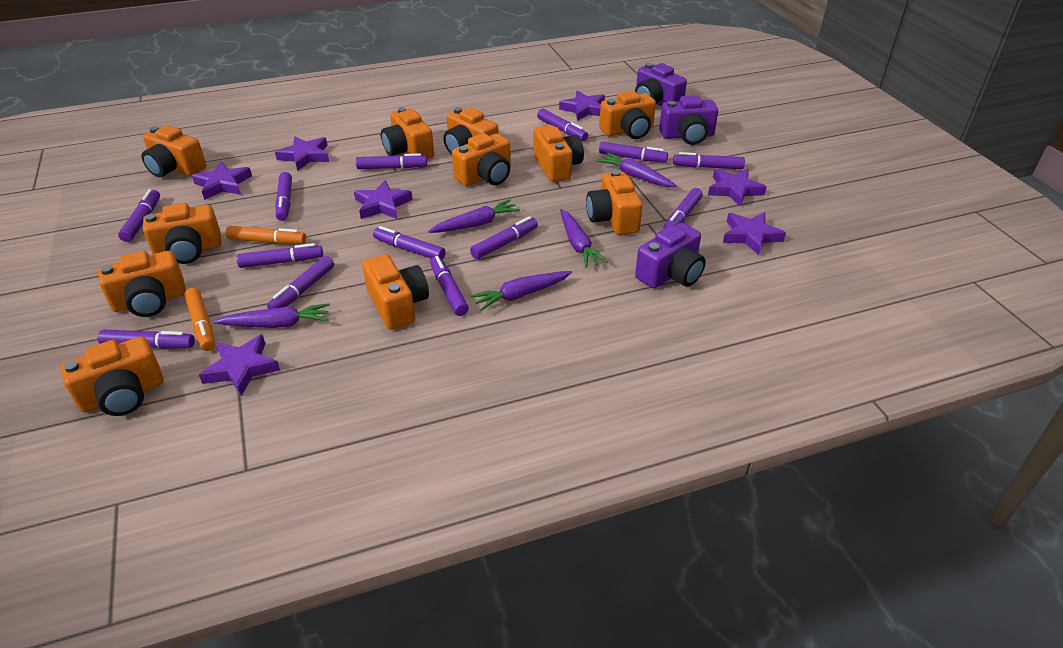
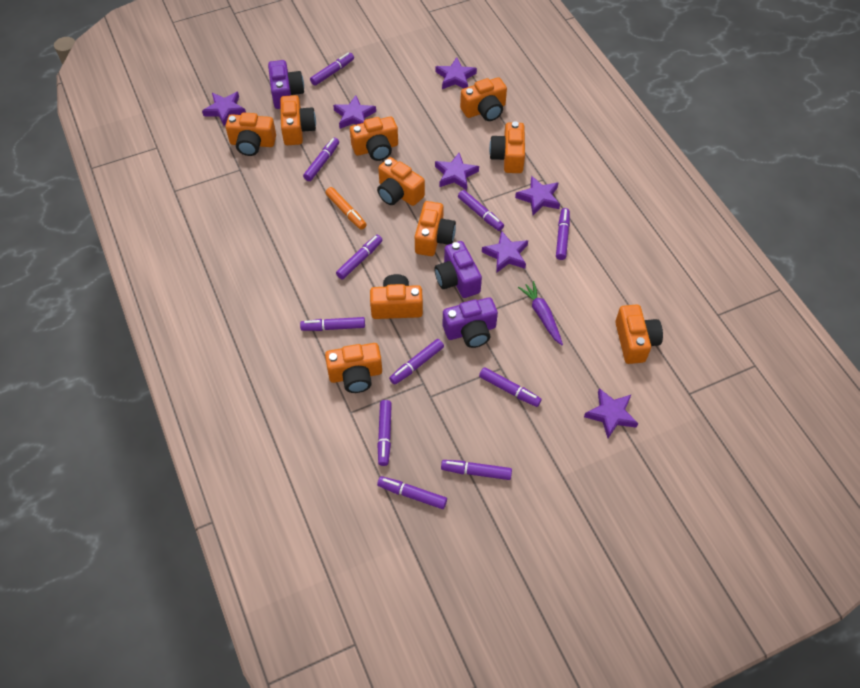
orange camera: 11 -> 10
orange marker: 2 -> 1
purple carrot: 5 -> 1
purple marker: 13 -> 11

